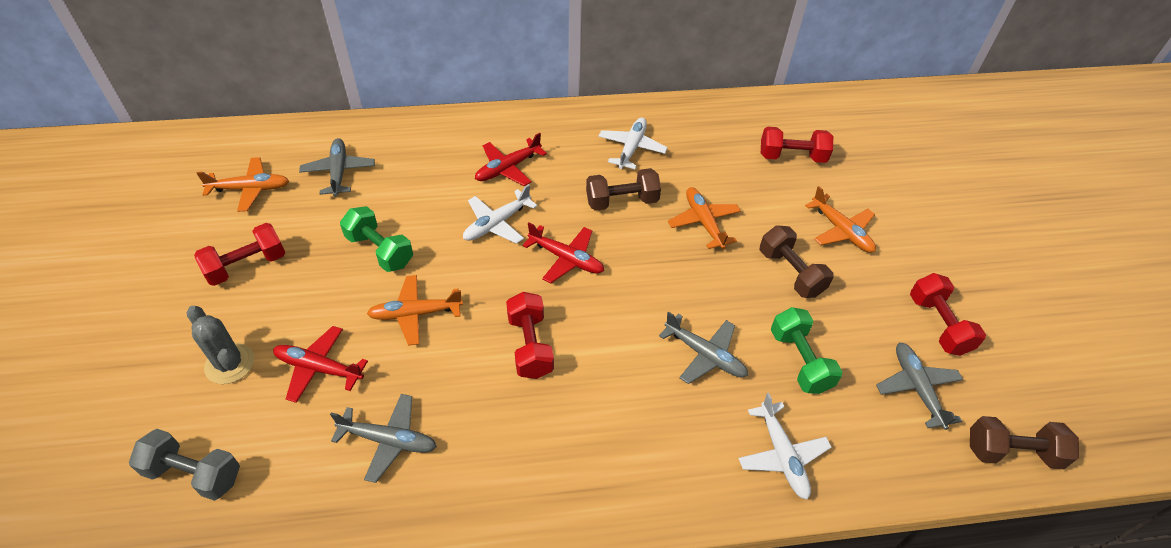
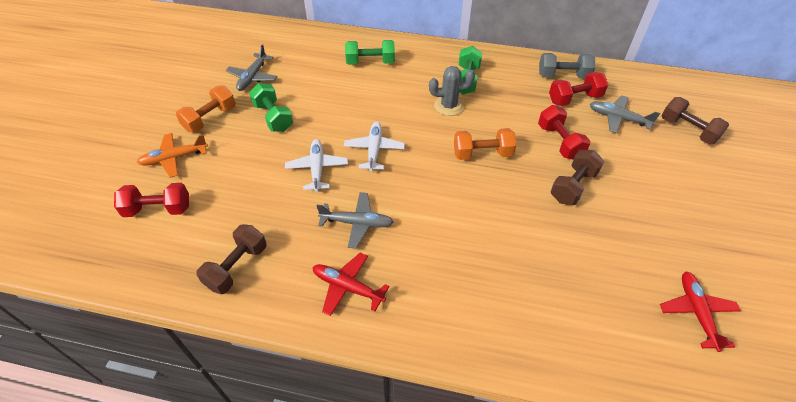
green dumbbell: 2 -> 3
grey plane: 4 -> 3
orange dumbbell: 0 -> 2
orange plane: 4 -> 1
red dumbbell: 4 -> 3
red plane: 3 -> 2
white plane: 3 -> 2

